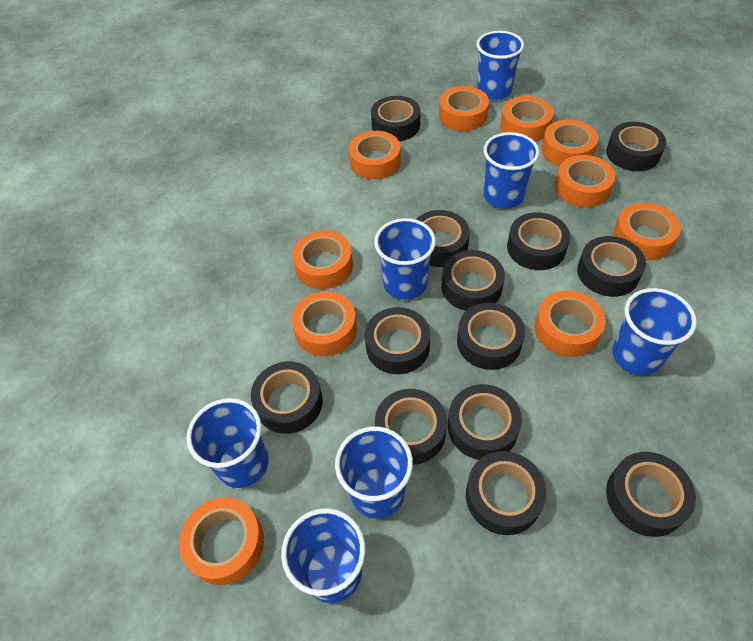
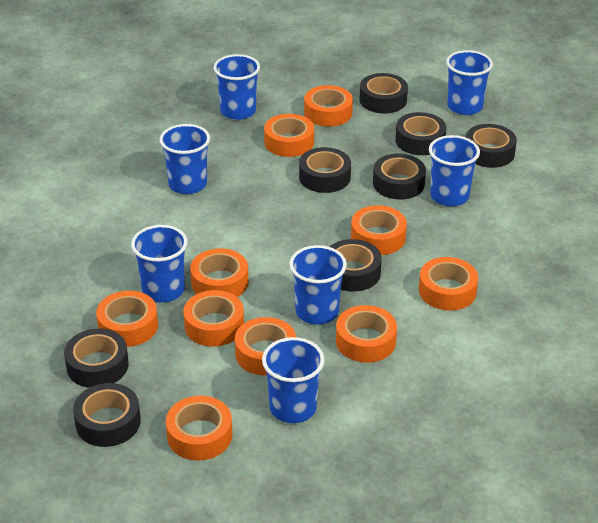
black tape: 13 -> 8

